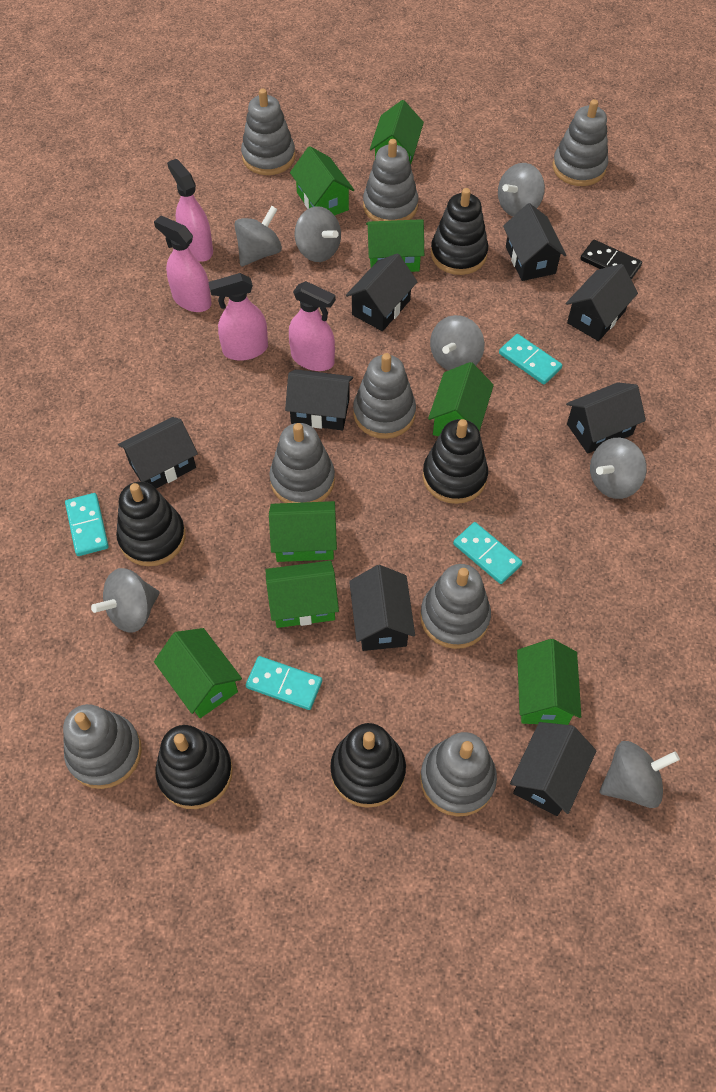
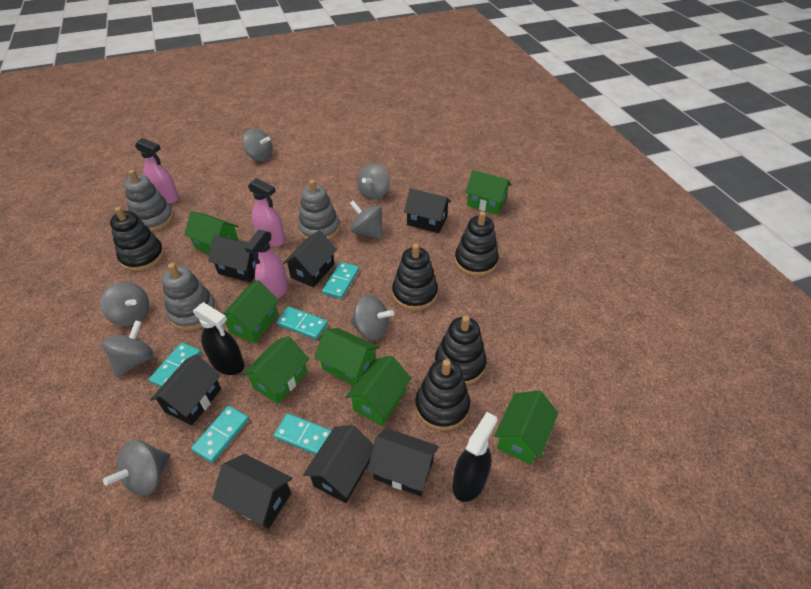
black domino: 1 -> 0
black house: 8 -> 7
black spray bottle: 0 -> 2
green house: 8 -> 7
grey stacking toy: 8 -> 3
pink spray bottle: 4 -> 3
turquoise domino: 4 -> 5

